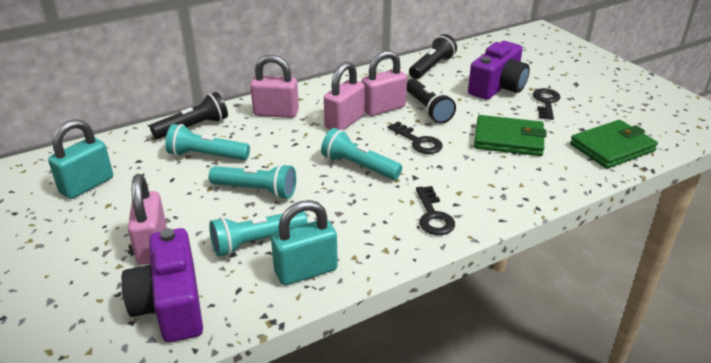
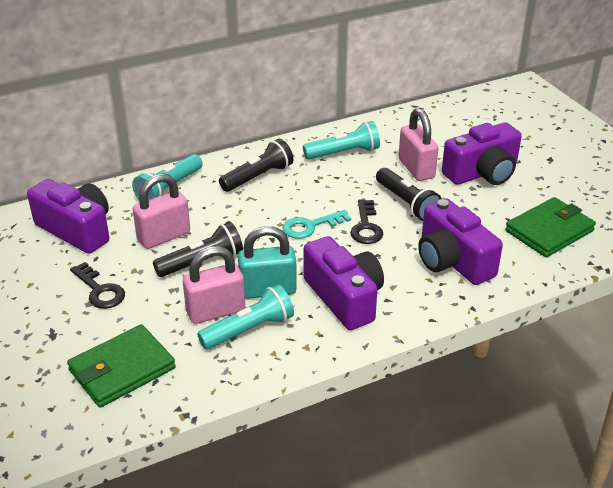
black key: 3 -> 2
pink padlock: 4 -> 3
purple camera: 2 -> 4
turquoise flashlight: 4 -> 3
turquoise key: 0 -> 1
turquoise padlock: 2 -> 1

